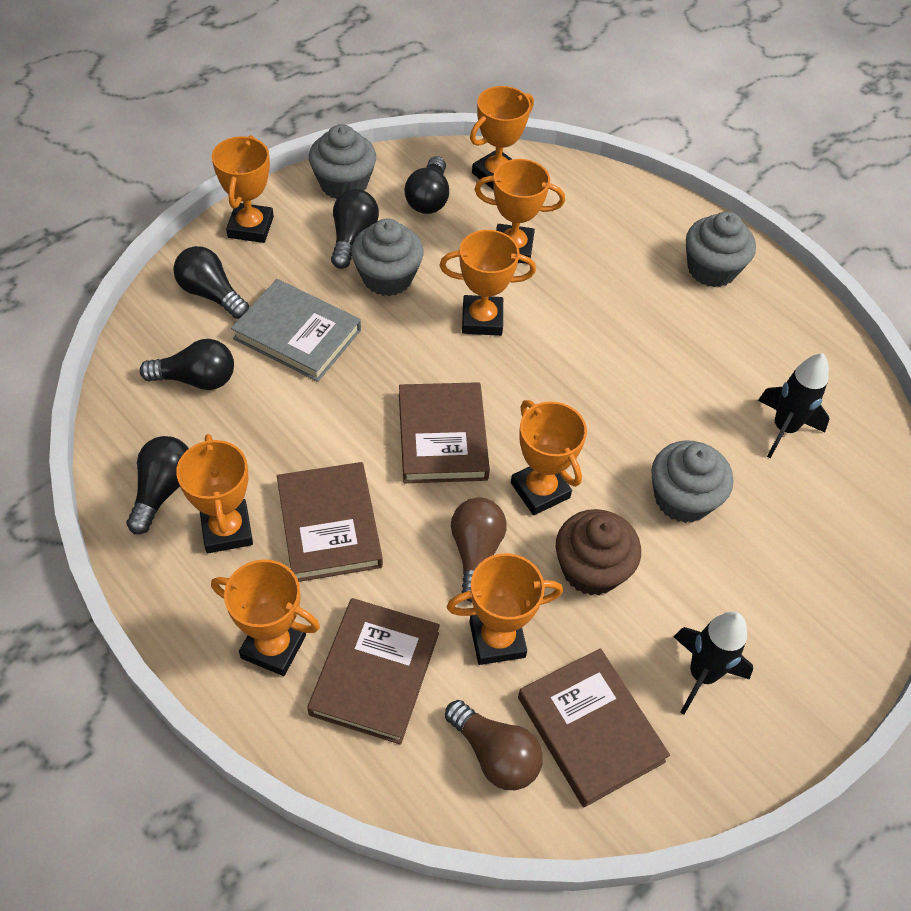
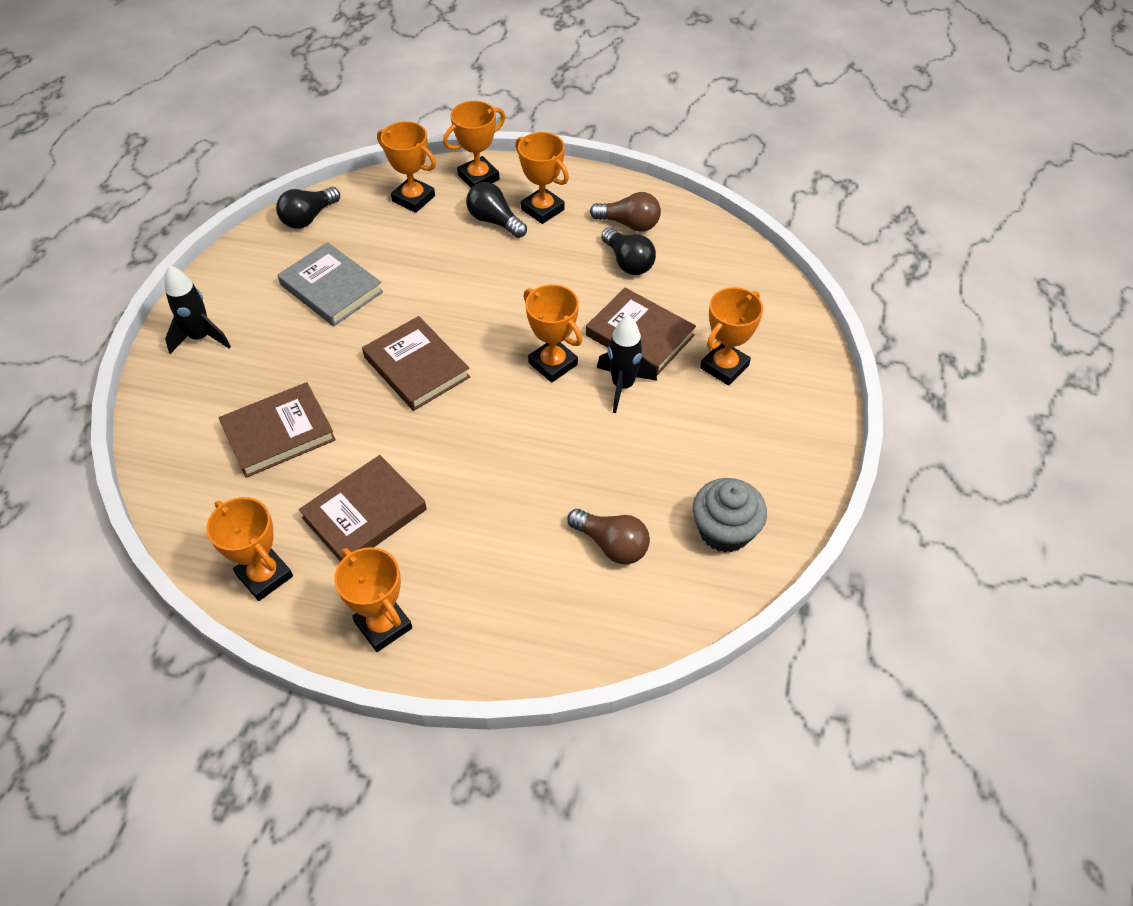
black light bulb: 5 -> 3
brown cupcake: 1 -> 0
grey cupcake: 4 -> 1
orange trophy: 8 -> 7

